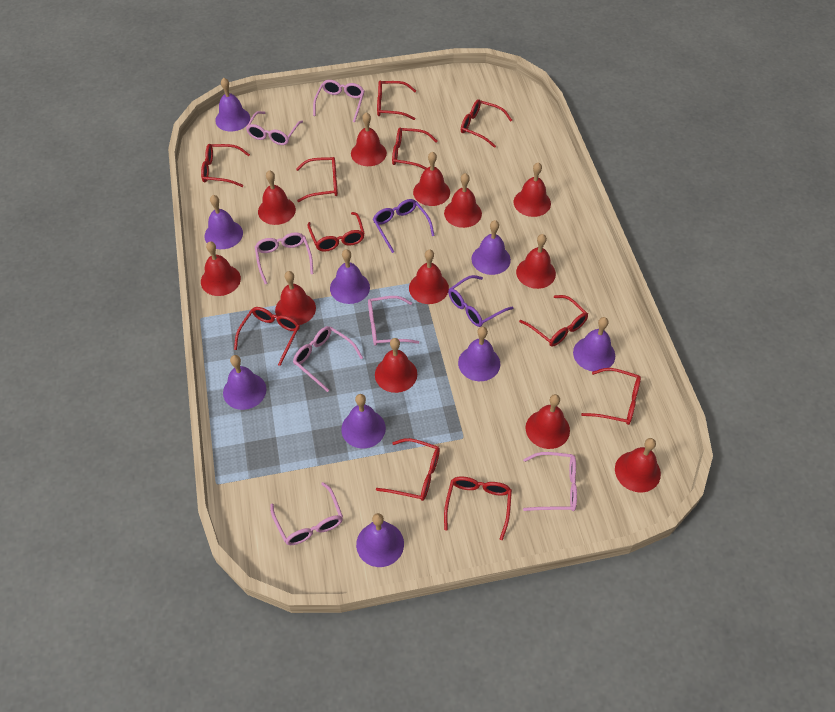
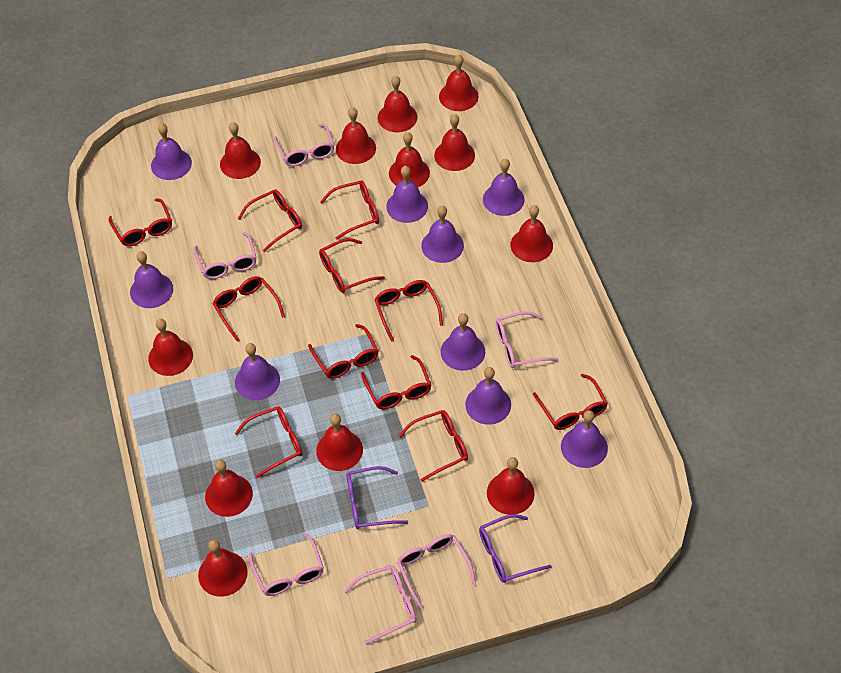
pink glasses: 7 -> 6

